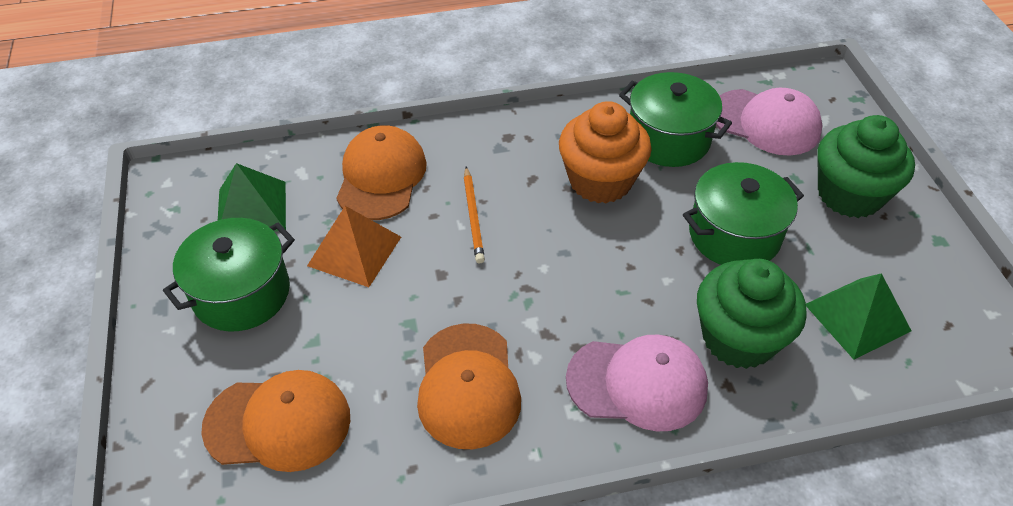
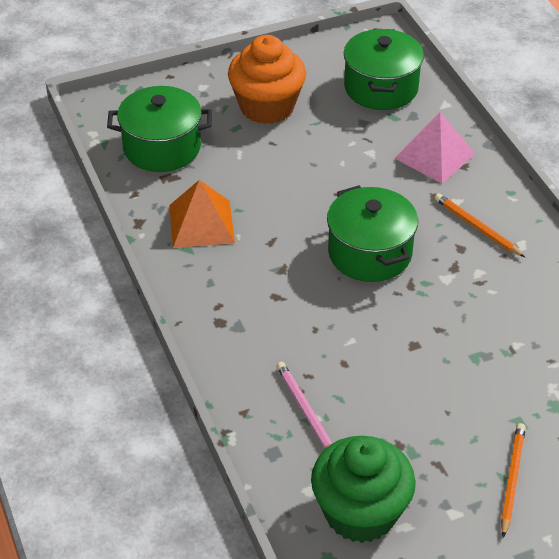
green cupcake: 2 -> 1
green pyramid: 2 -> 0
orange cap: 3 -> 0
orange pencil: 1 -> 2
pink cap: 2 -> 0
pink pencil: 0 -> 1
pink pyramid: 0 -> 1

